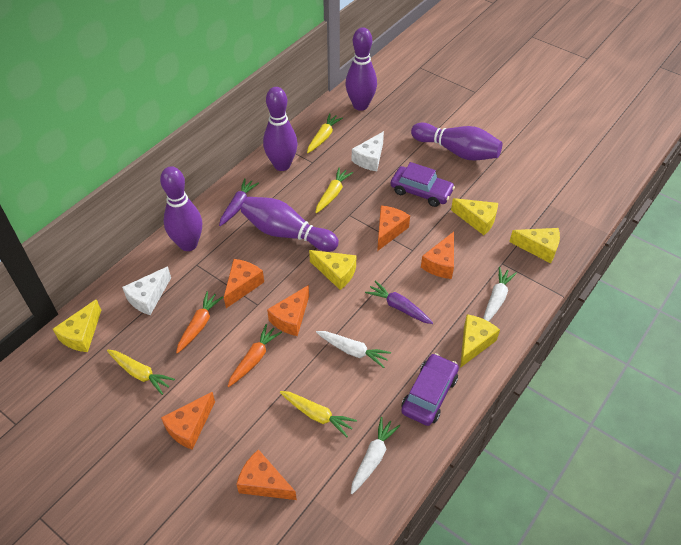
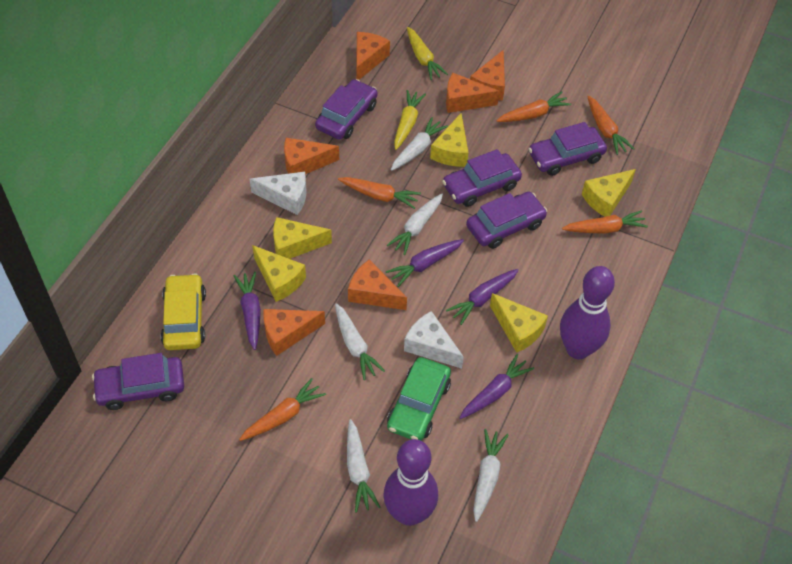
green car: 0 -> 1
orange carrot: 2 -> 5
purple bowling pin: 5 -> 2
purple car: 2 -> 5
purple carrot: 2 -> 4
white carrot: 3 -> 5
yellow car: 0 -> 1
yellow carrot: 4 -> 2

